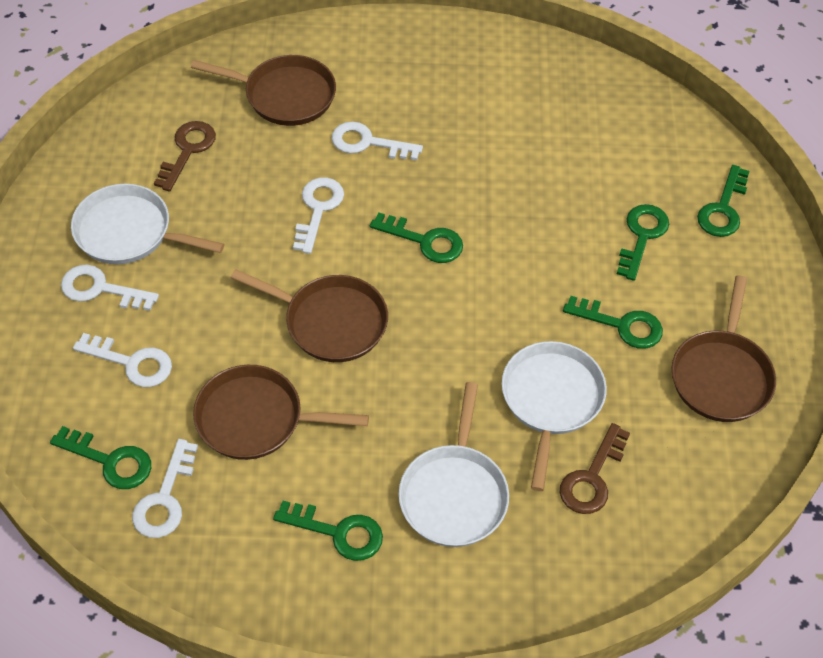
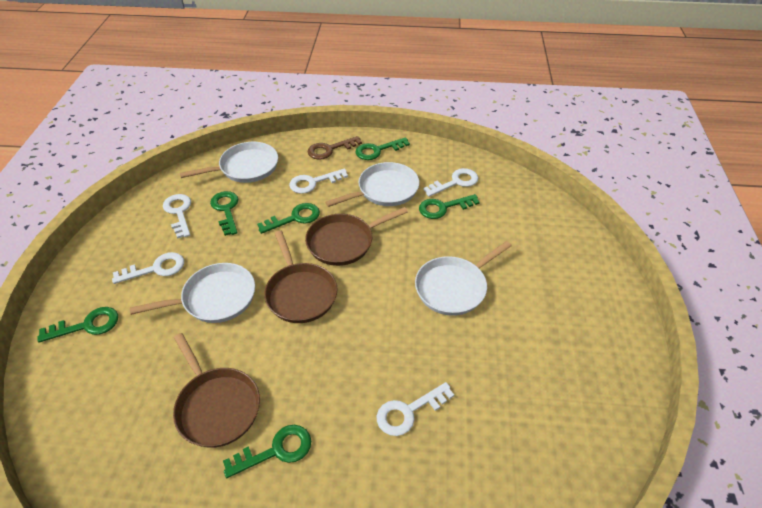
brown key: 2 -> 1
brown pan: 4 -> 3
white pan: 3 -> 4

